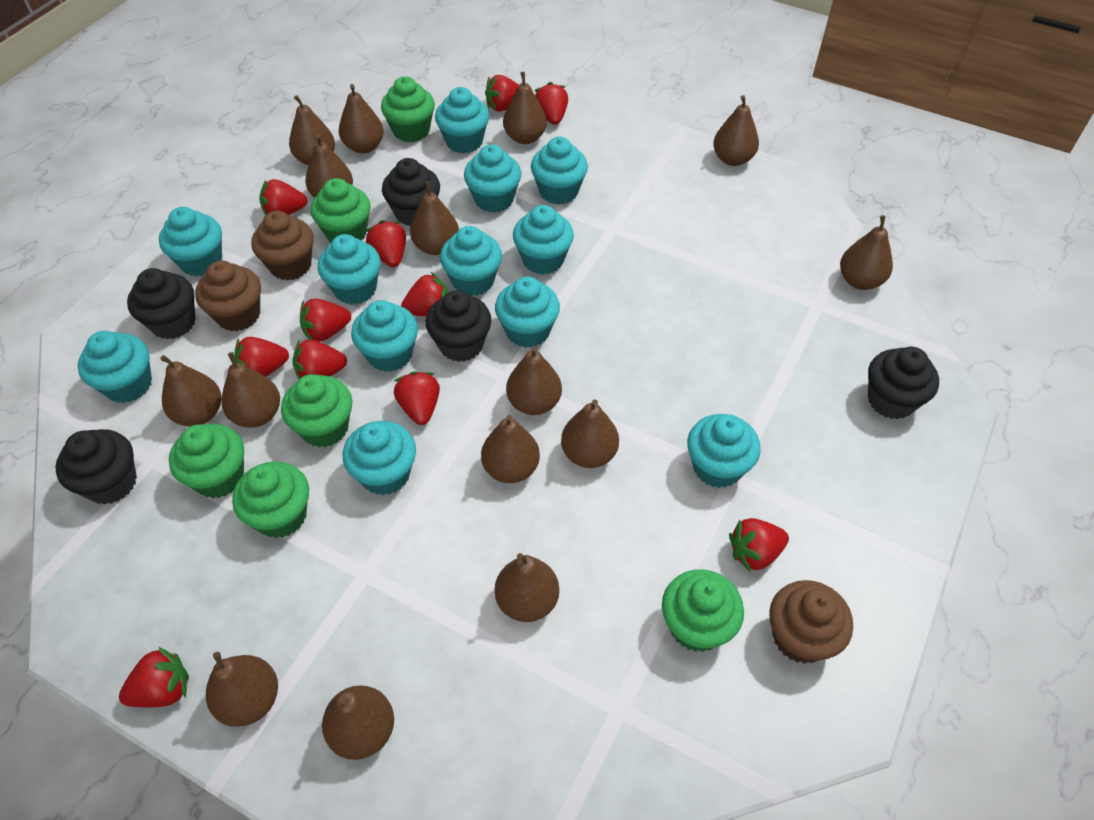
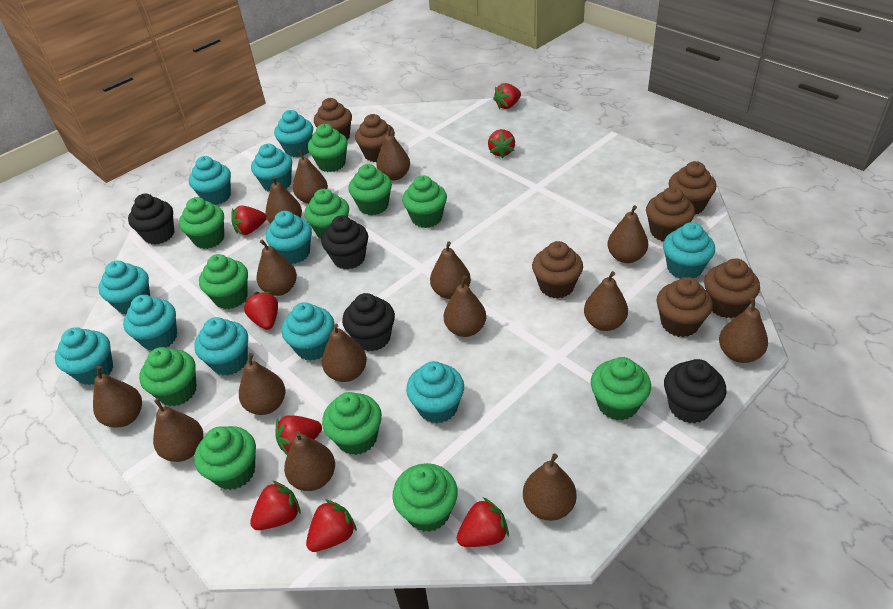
black cupcake: 5 -> 4
brown cupcake: 3 -> 7
green cupcake: 6 -> 11
red strawberry: 11 -> 8
turquoise cupcake: 12 -> 11

